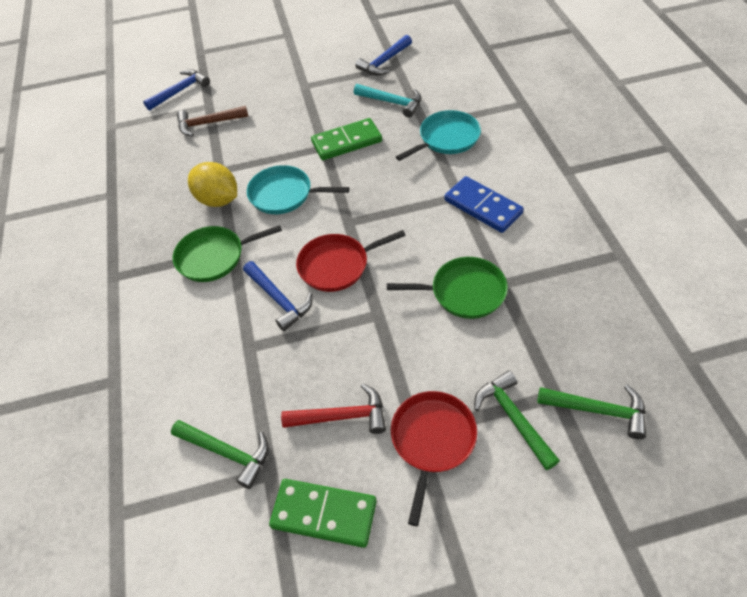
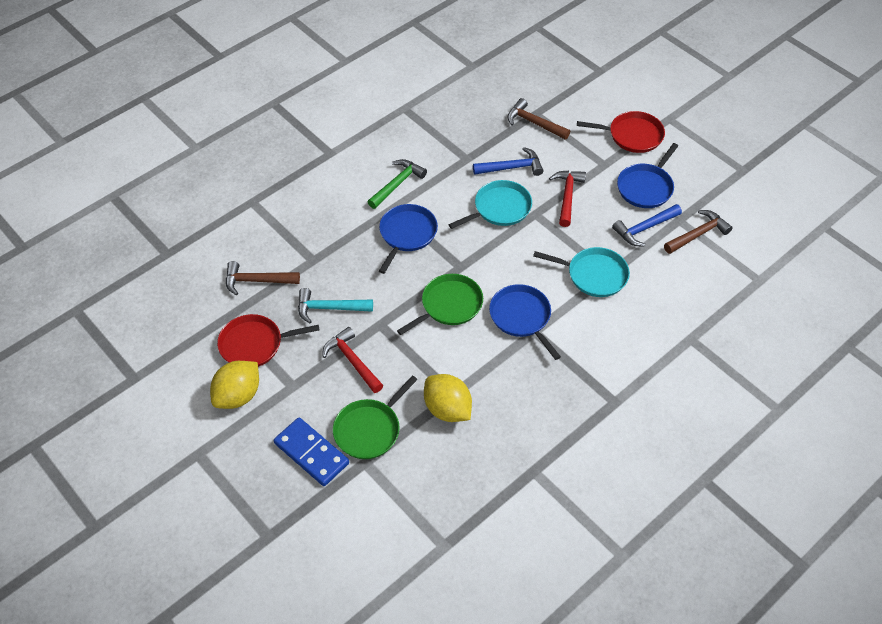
blue hammer: 3 -> 2
blue pan: 0 -> 3
brown hammer: 1 -> 3
green domino: 2 -> 0
green hammer: 3 -> 1
red hammer: 1 -> 2
yellow lemon: 1 -> 2

